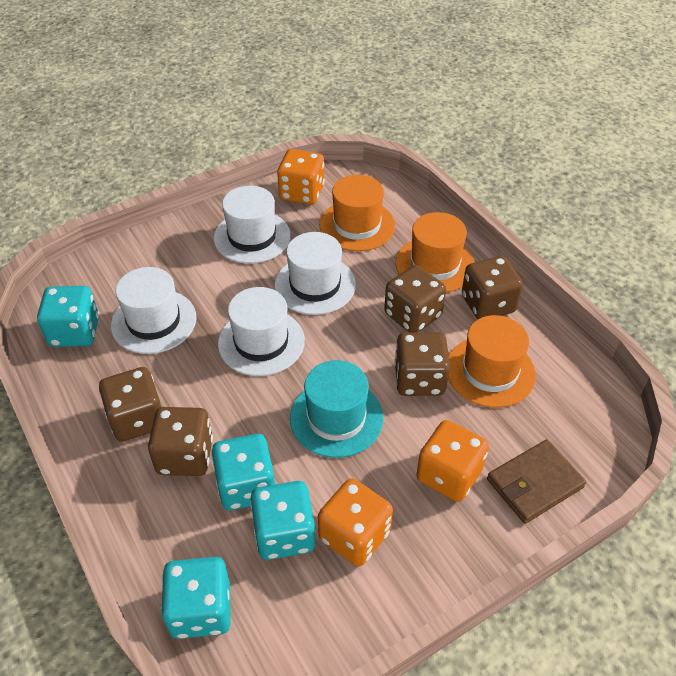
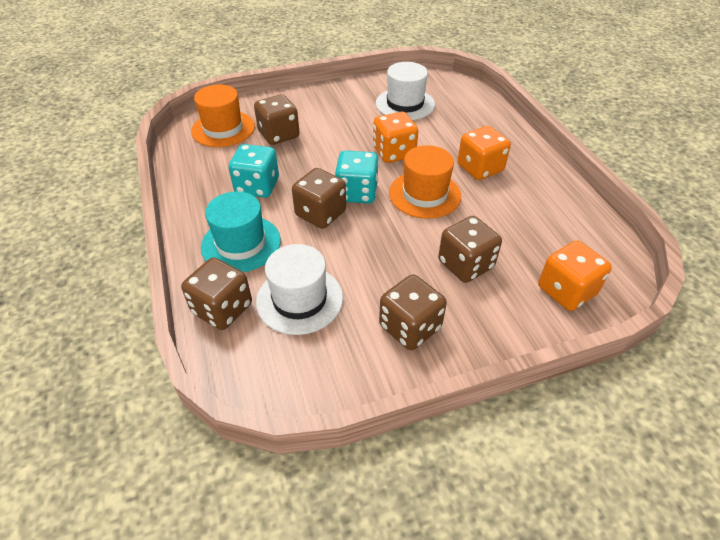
brown wallet: 1 -> 0
orange hat: 3 -> 2
turquoise dice: 4 -> 2
white hat: 4 -> 2

